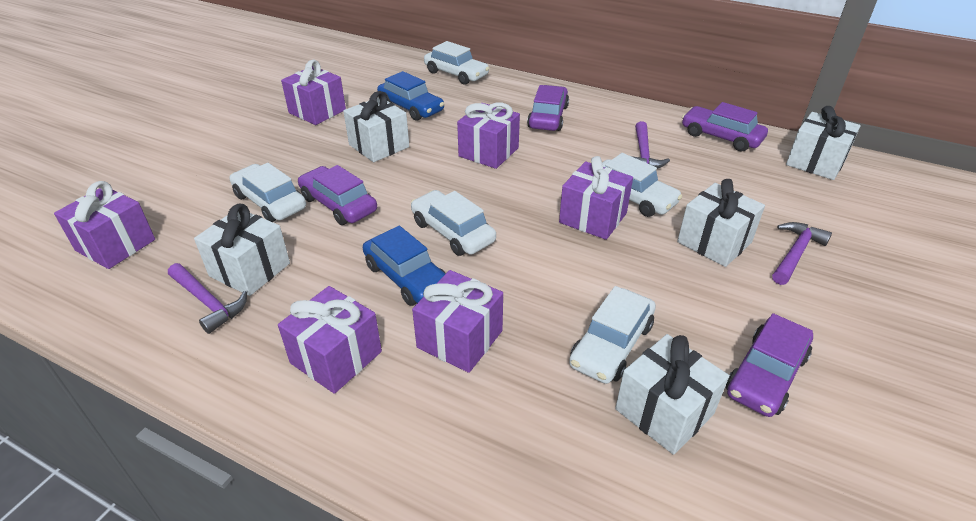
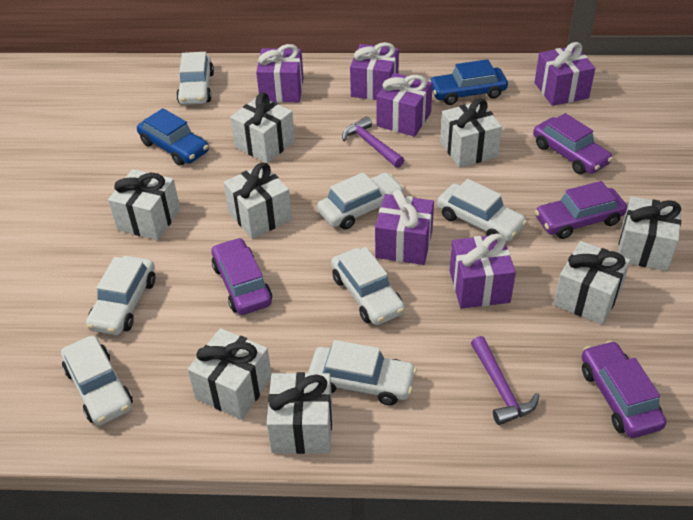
purple hammer: 3 -> 2
white car: 5 -> 7
white gift: 5 -> 8

